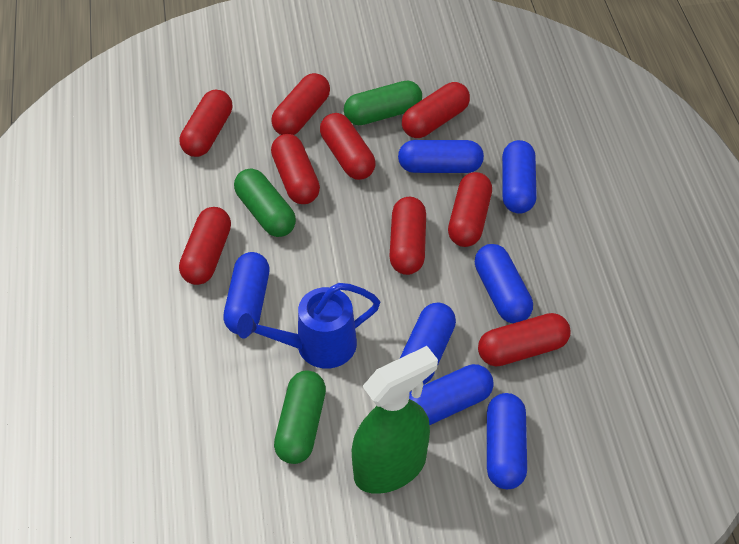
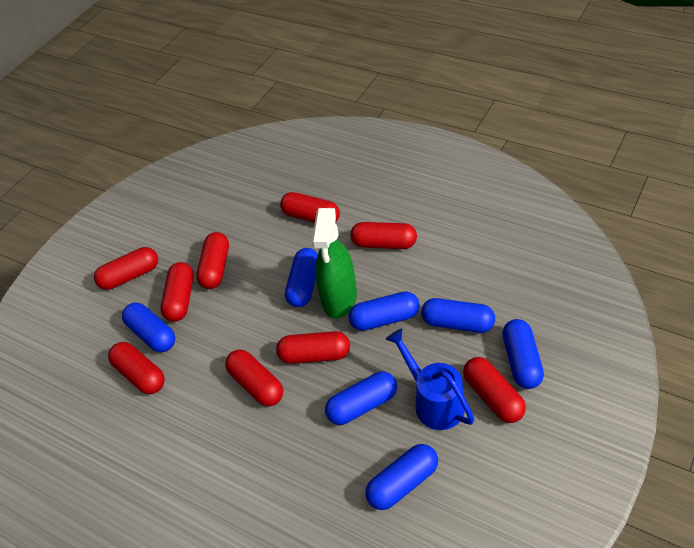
green capsule: 3 -> 0

